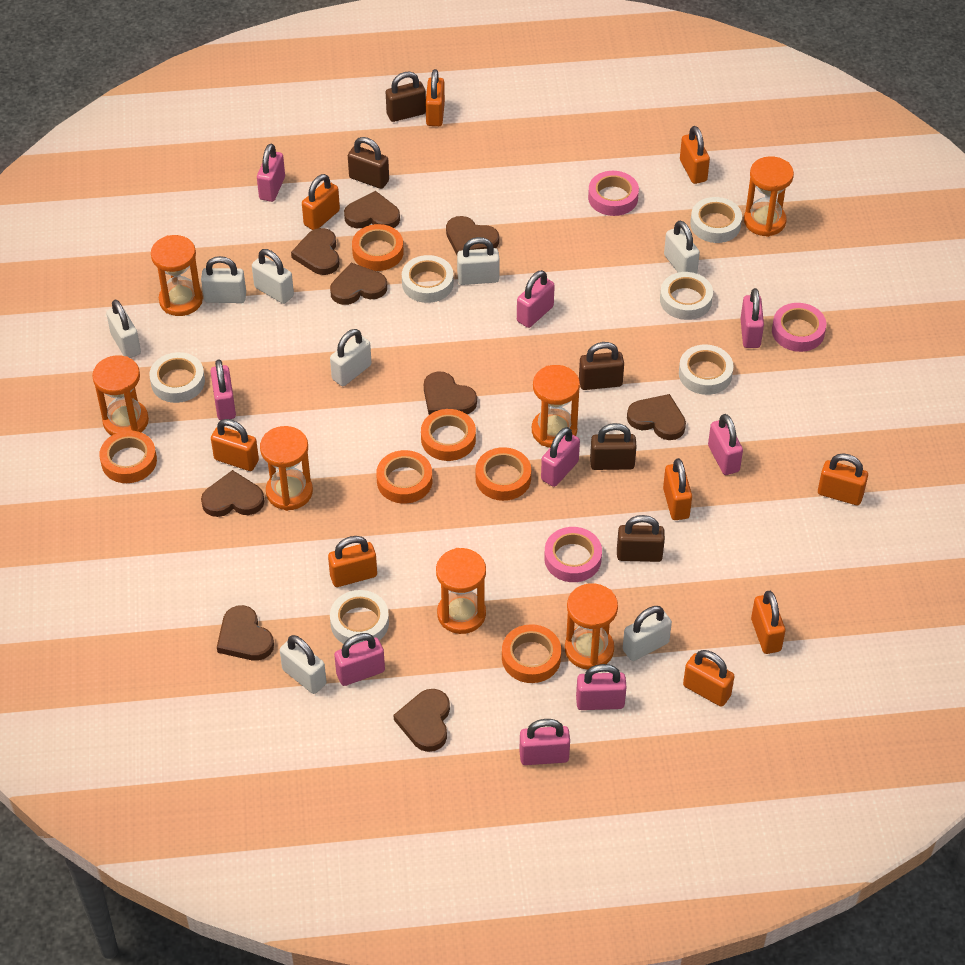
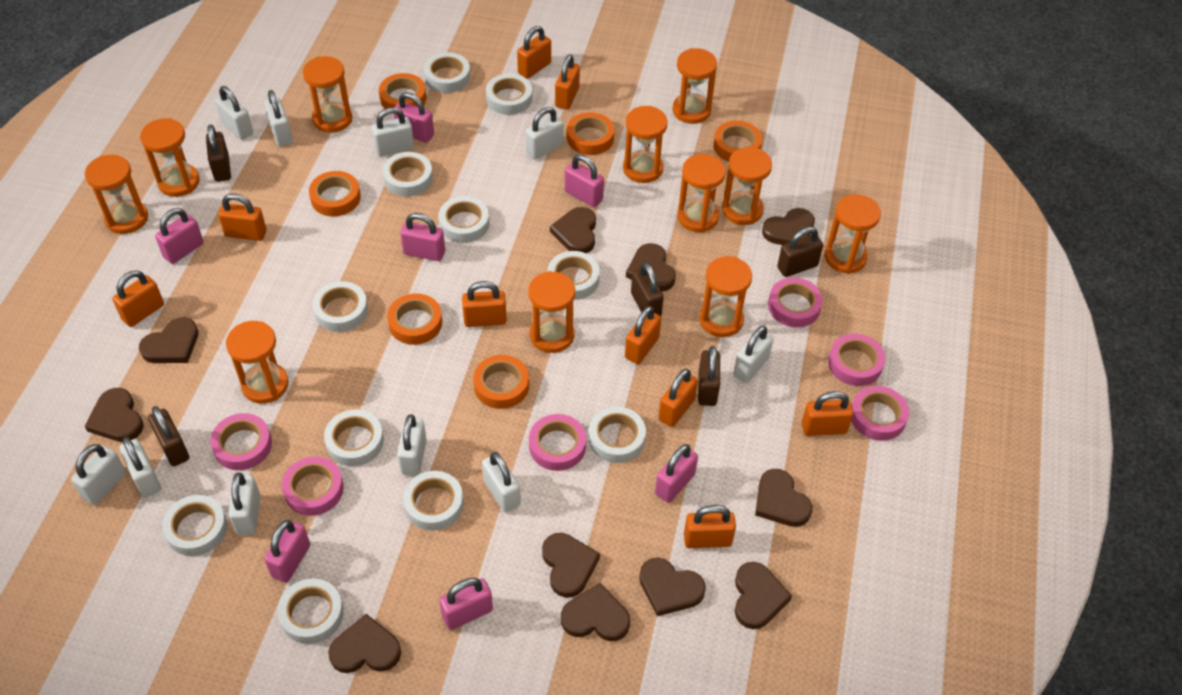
brown heart: 9 -> 11
orange hourglass: 7 -> 11
pink padlock: 9 -> 7
pink tape: 3 -> 6
white padlock: 8 -> 10
white tape: 6 -> 11

